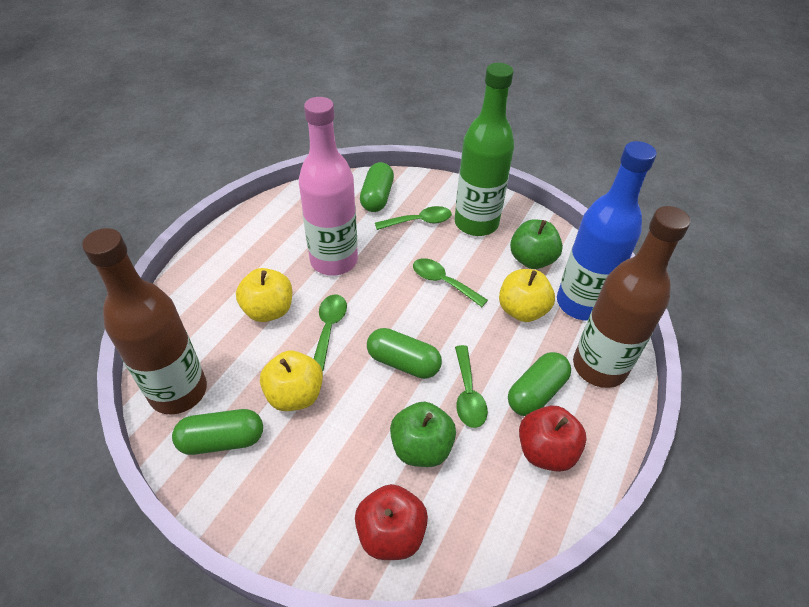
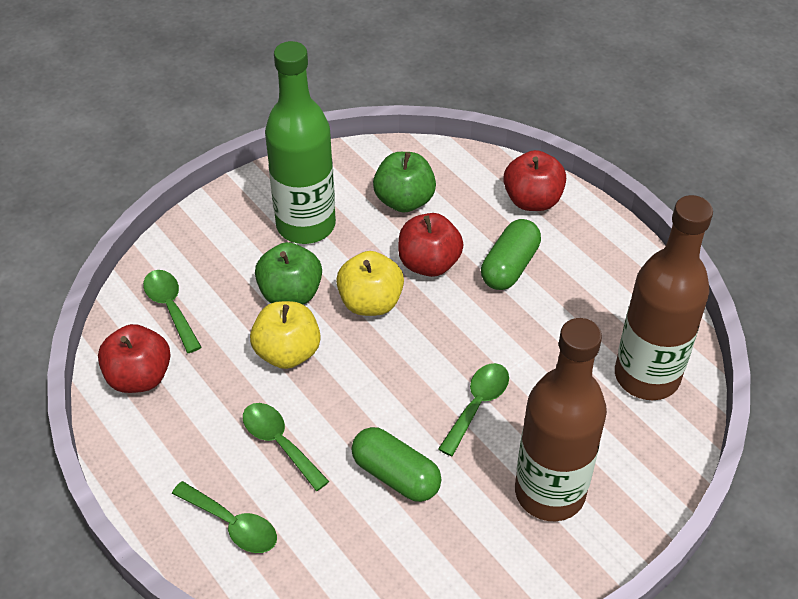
blue bottle: 1 -> 0
green capsule: 4 -> 2
pink bottle: 1 -> 0
red apple: 2 -> 3
yellow apple: 3 -> 2

